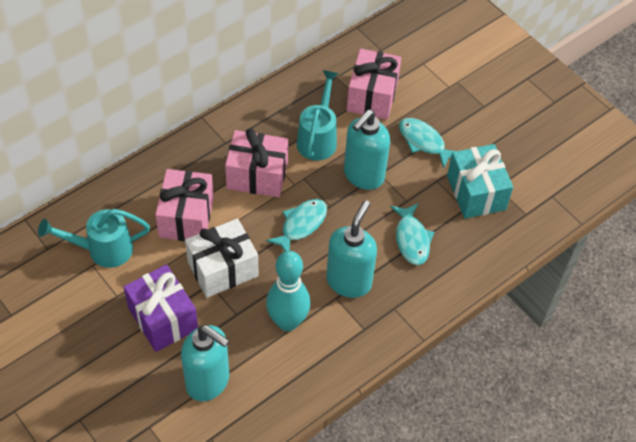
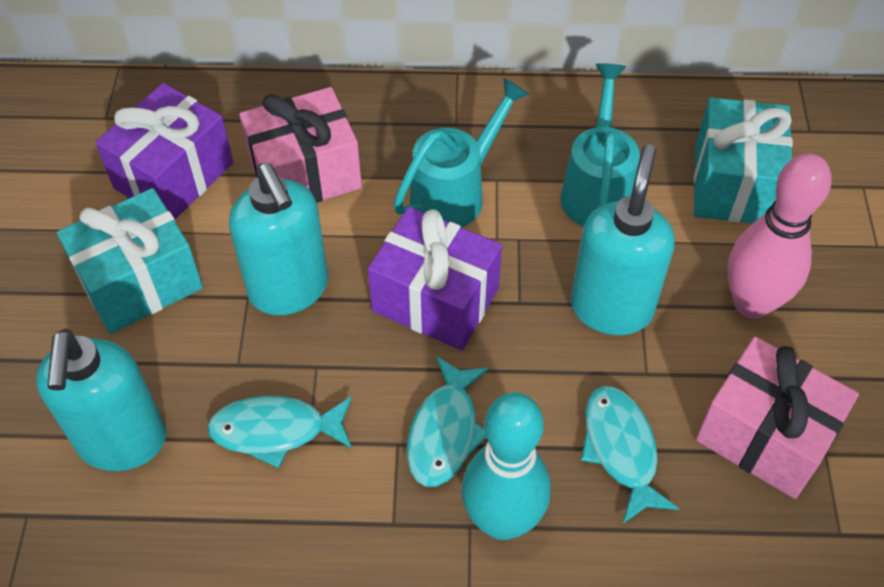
pink bowling pin: 0 -> 1
pink gift: 3 -> 2
purple gift: 1 -> 2
turquoise gift: 1 -> 2
white gift: 1 -> 0

